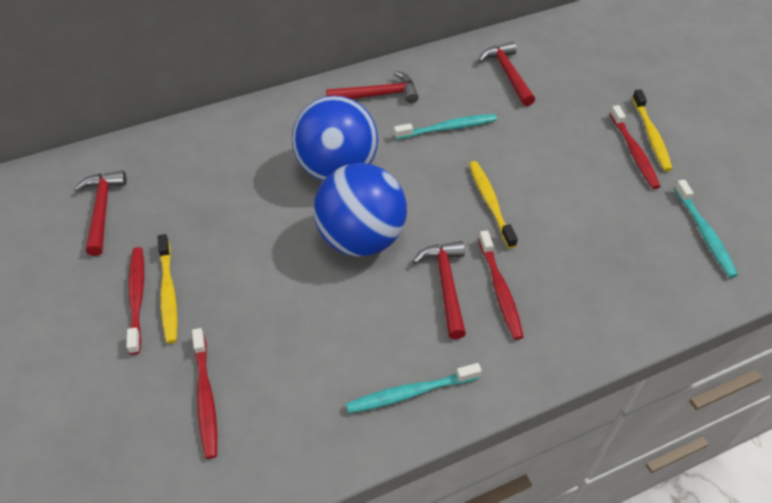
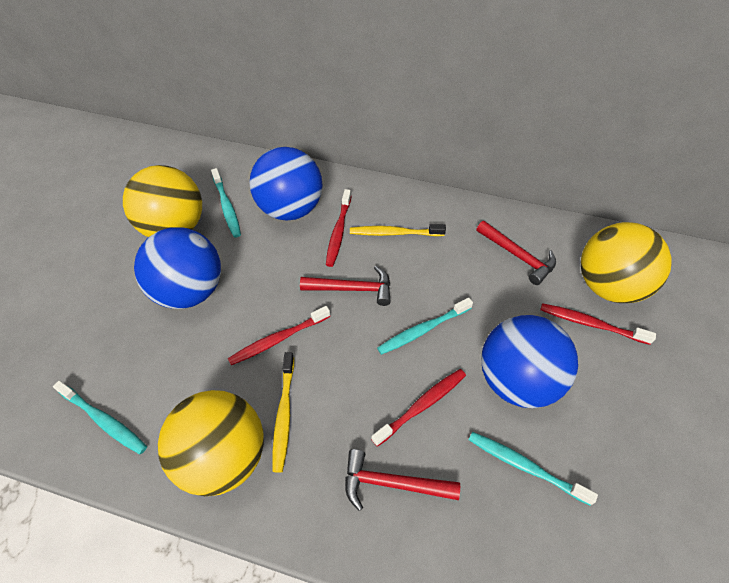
blue ball: 2 -> 3
red hammer: 4 -> 3
turquoise toothbrush: 3 -> 4
yellow ball: 0 -> 3
yellow toothbrush: 3 -> 2

